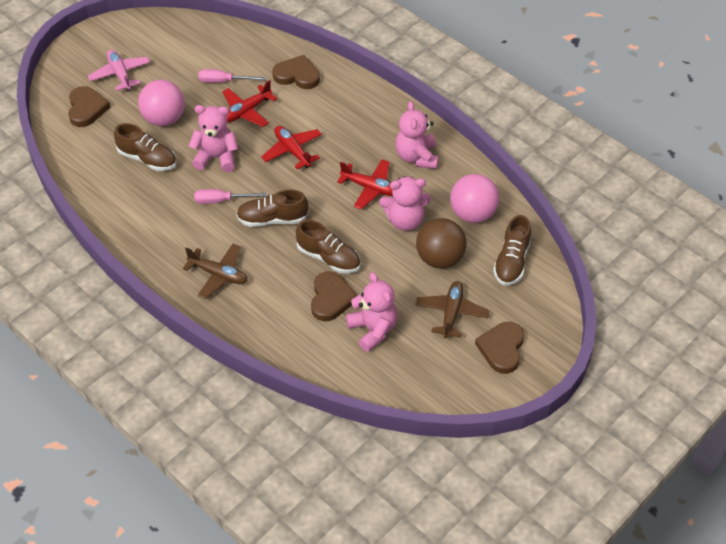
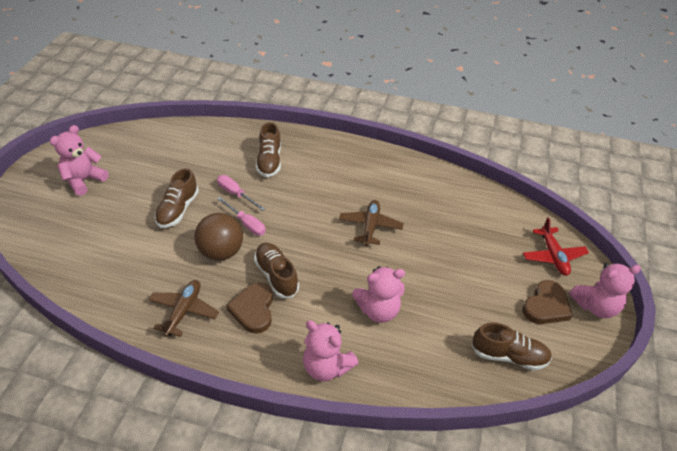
brown heart: 4 -> 2
pink ball: 2 -> 0
pink plane: 1 -> 0
red plane: 3 -> 1

